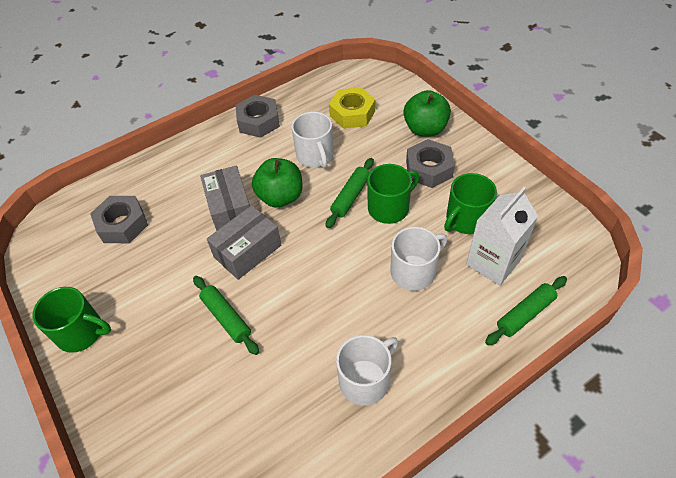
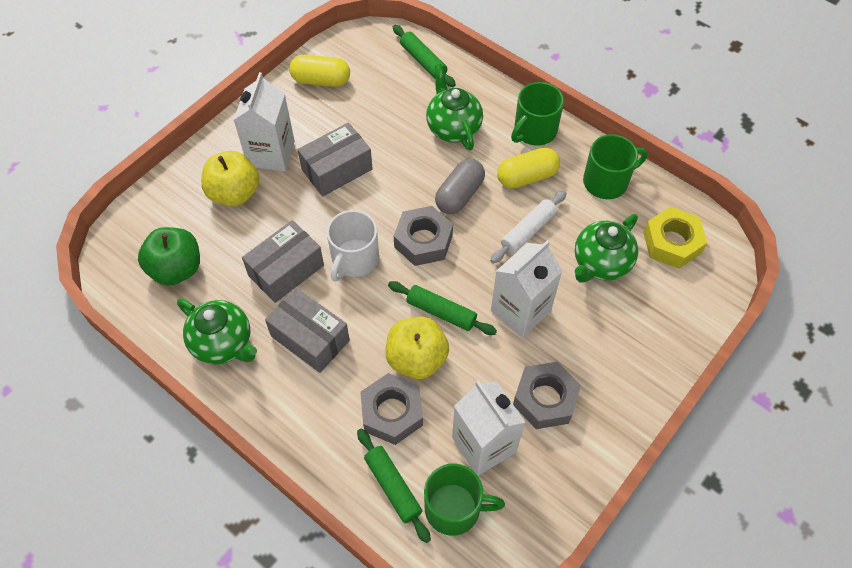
green apple: 2 -> 1
green teapot: 0 -> 3
grey box: 2 -> 3
grey capsule: 0 -> 1
white carton: 1 -> 3
white mug: 3 -> 1
white rolling pin: 0 -> 1
yellow apple: 0 -> 2
yellow capsule: 0 -> 2

